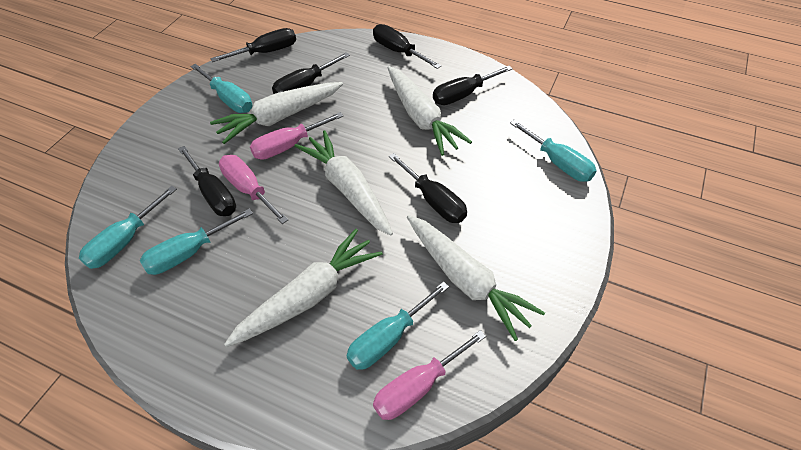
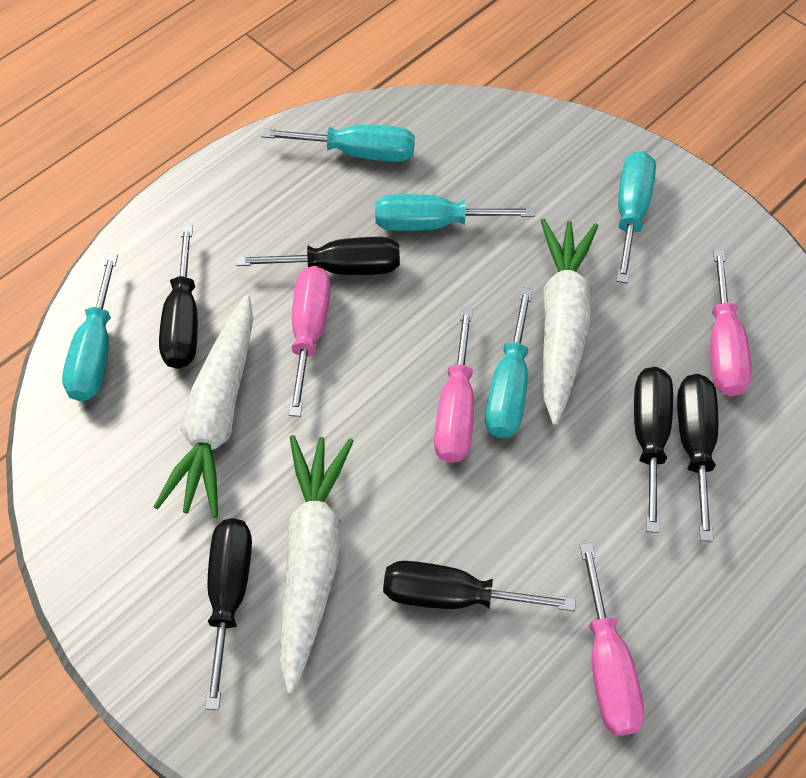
pink screwdriver: 3 -> 4
white carrot: 5 -> 3

